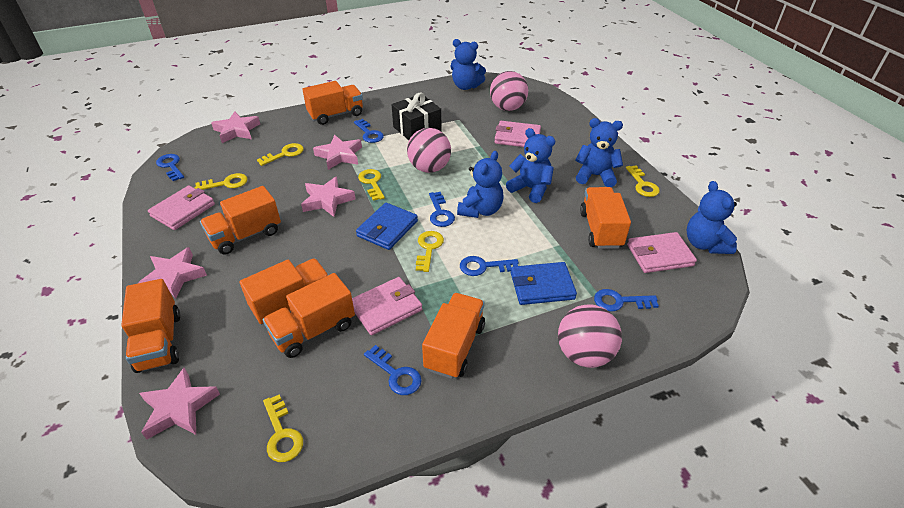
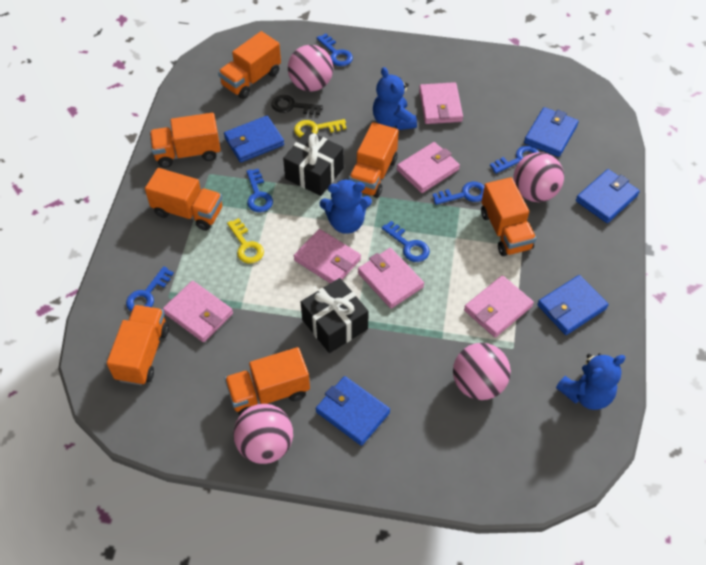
black gift: 1 -> 2
black key: 0 -> 1
blue teddy bear: 5 -> 3
blue wallet: 2 -> 5
pink ball: 3 -> 4
pink star: 5 -> 0
pink wallet: 4 -> 6
yellow key: 6 -> 2

